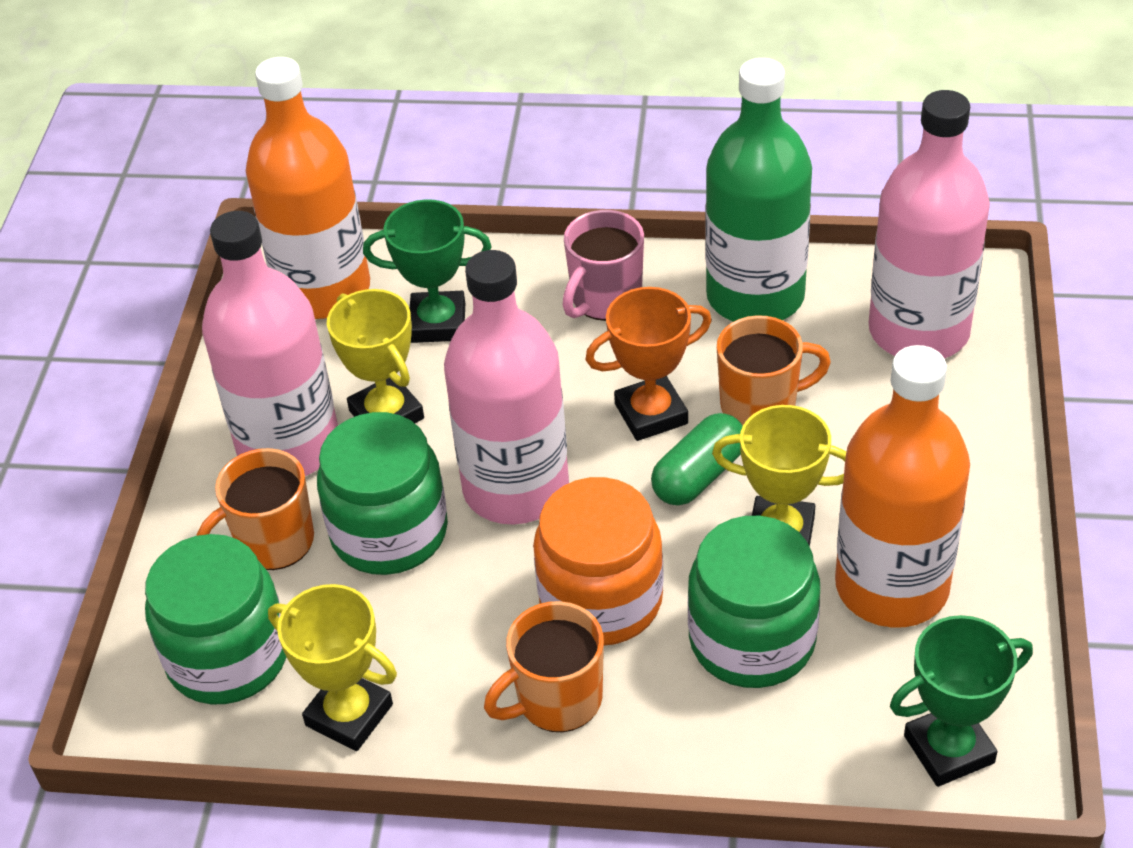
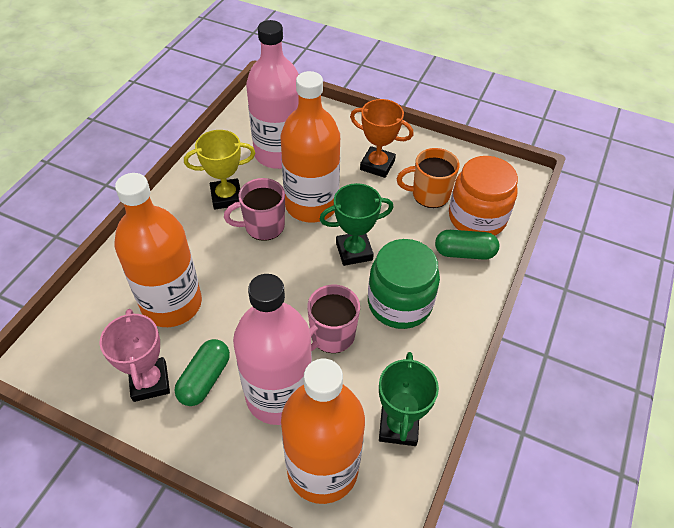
green bottle: 1 -> 0
green capsule: 1 -> 2
green jar: 3 -> 1
orange bottle: 2 -> 3
orange mug: 3 -> 1
pink bottle: 3 -> 2
pink mug: 1 -> 2
pink trophy: 0 -> 1
yellow trophy: 3 -> 1

